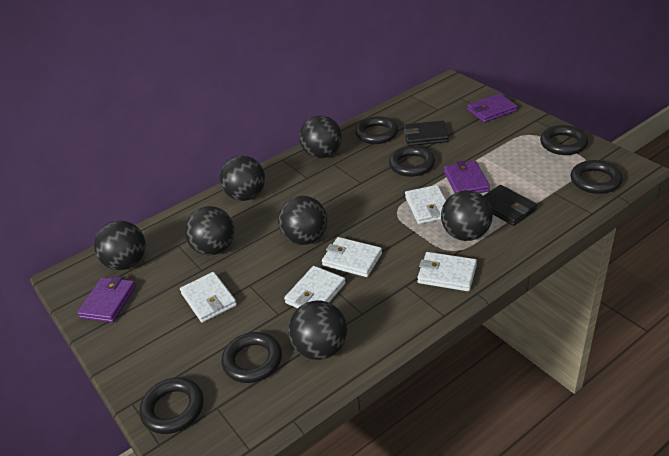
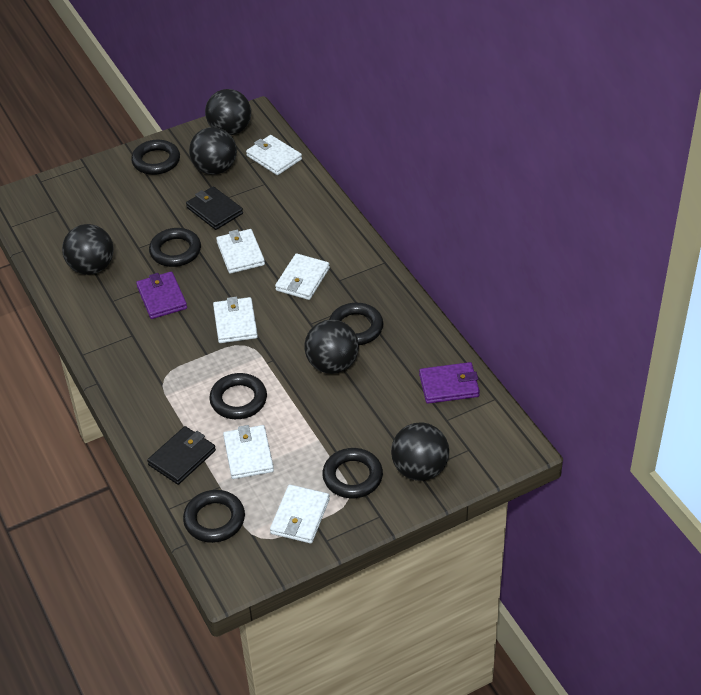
black ball: 7 -> 5
purple wallet: 3 -> 2
white wallet: 5 -> 6

